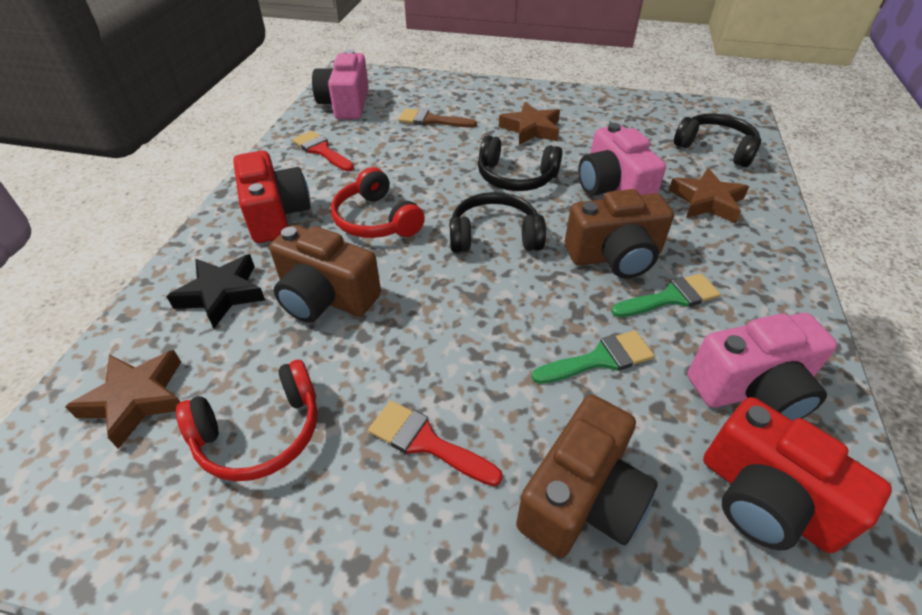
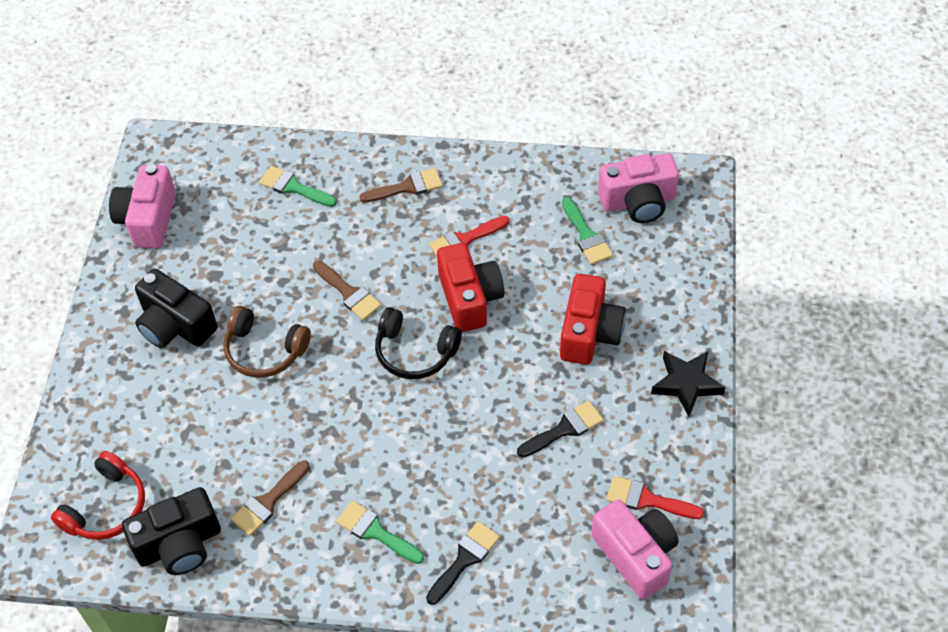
black brush: 0 -> 2
black camera: 0 -> 2
black headphones: 3 -> 1
brown brush: 1 -> 3
brown camera: 3 -> 0
brown headphones: 0 -> 1
brown star: 3 -> 0
green brush: 2 -> 3
red headphones: 2 -> 1

